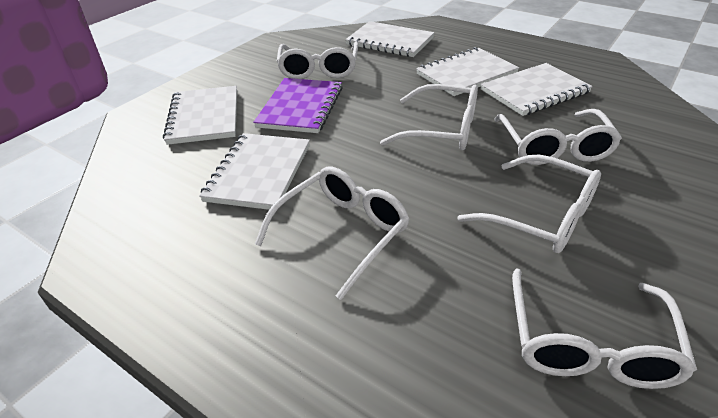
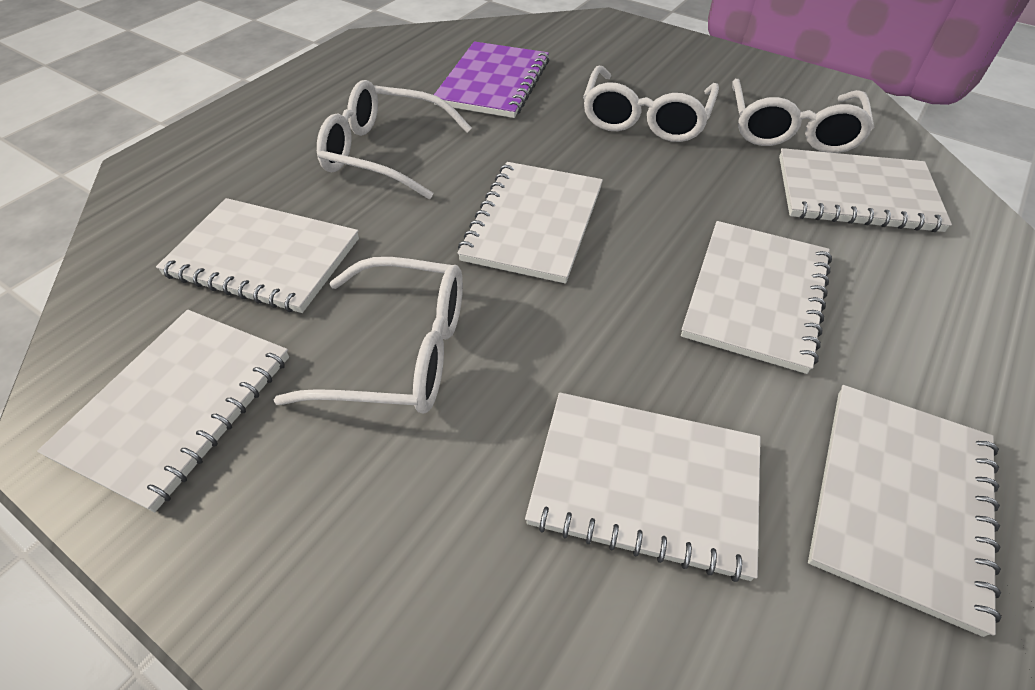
white glasses: 6 -> 4
white notebook: 5 -> 7

